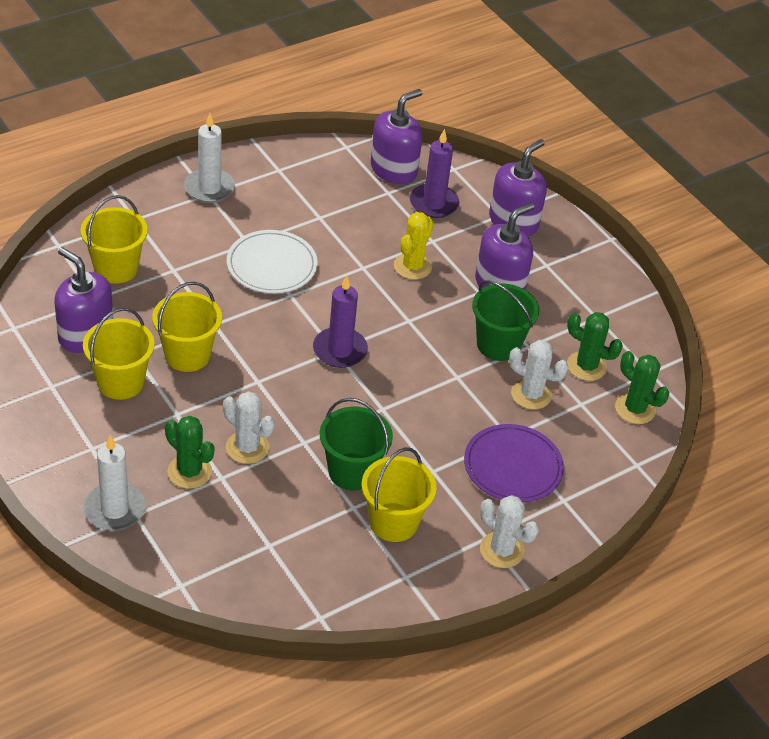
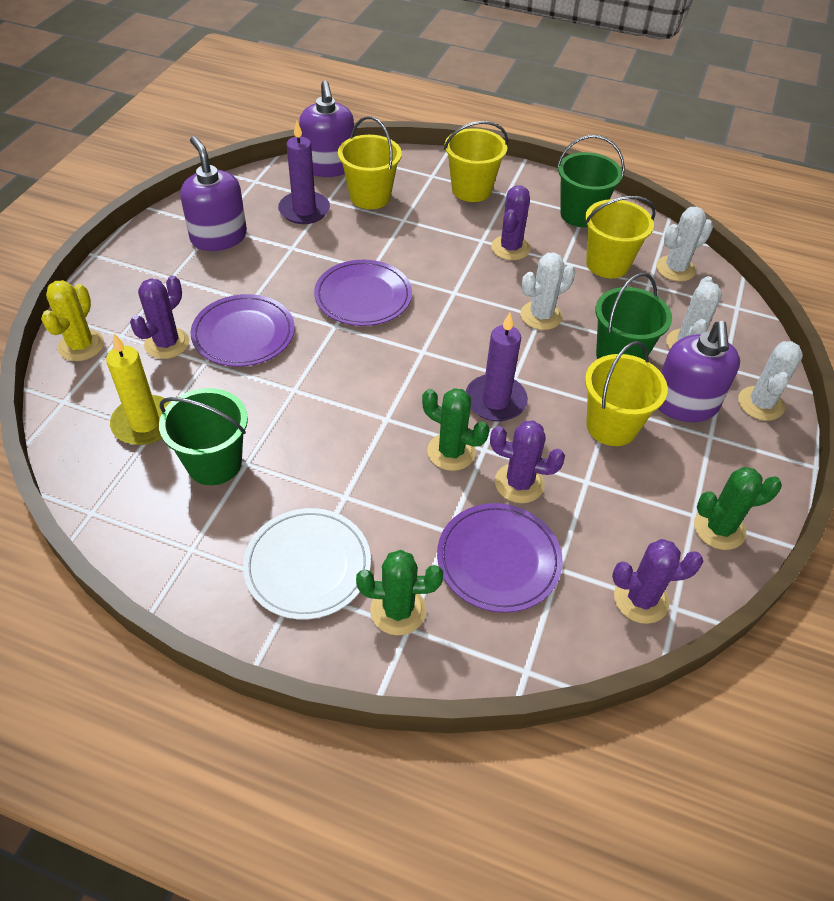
green bucket: 2 -> 3
purple cactus: 0 -> 4
purple plate: 1 -> 3
purple soap dispenser: 4 -> 3
white cactus: 3 -> 4
white candle: 2 -> 0
yellow candle: 0 -> 1

